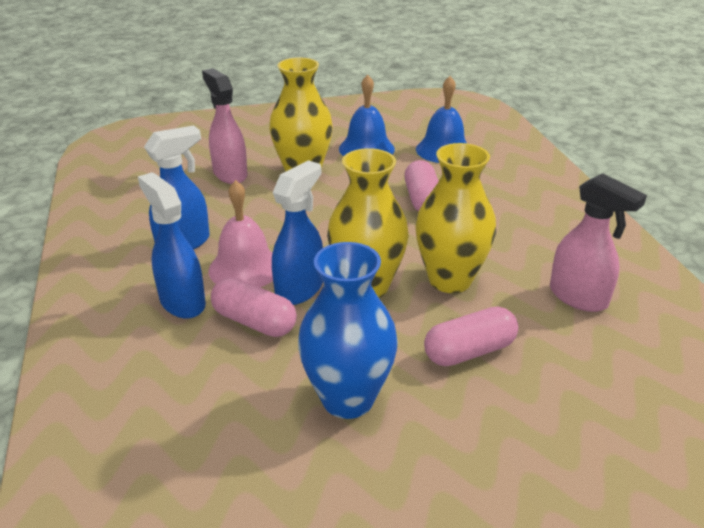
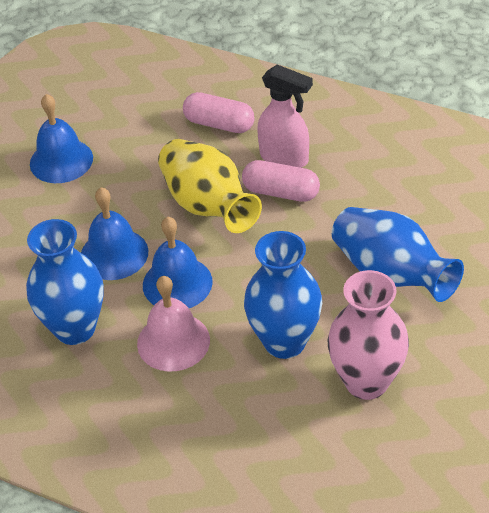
blue bell: 2 -> 3
blue spray bottle: 3 -> 0
blue vase: 1 -> 3
pink capsule: 3 -> 2
pink spray bottle: 2 -> 1
pink vase: 0 -> 1
yellow vase: 3 -> 1

